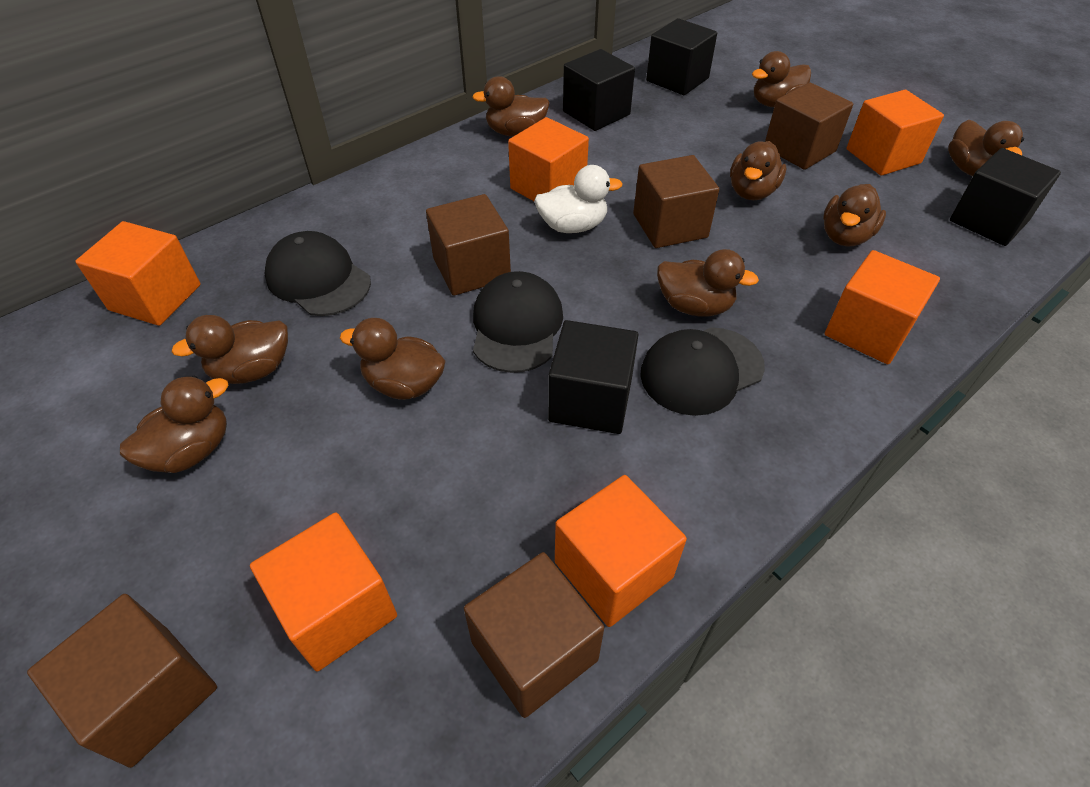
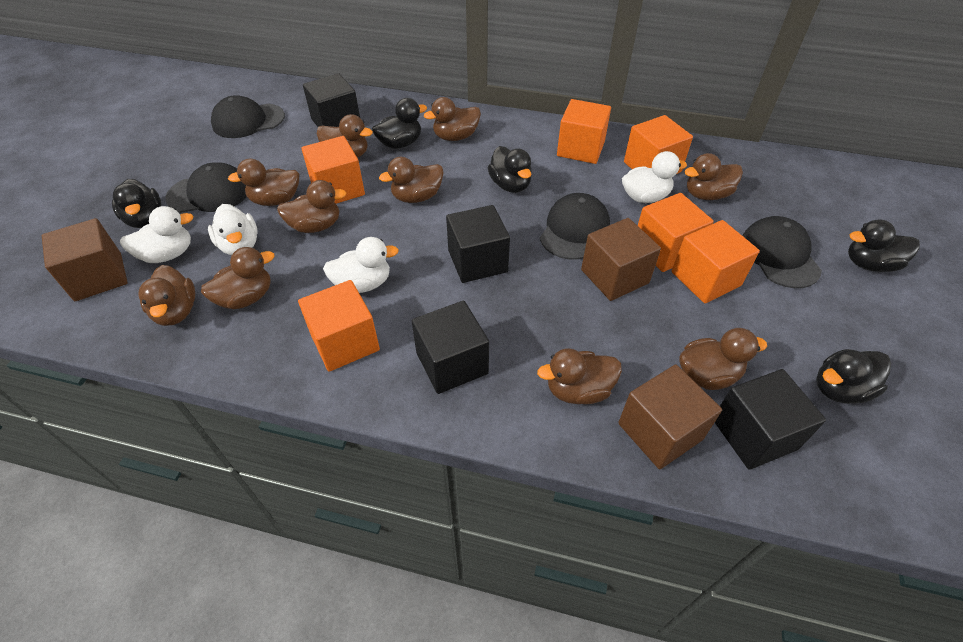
black cap: 3 -> 4
black duck: 0 -> 5
brown cube: 5 -> 3
brown duck: 9 -> 10
white duck: 1 -> 4

